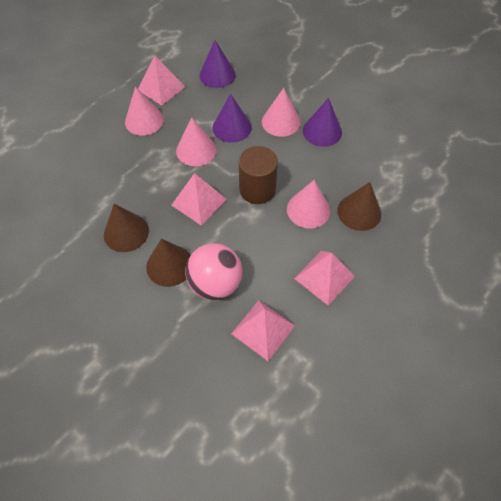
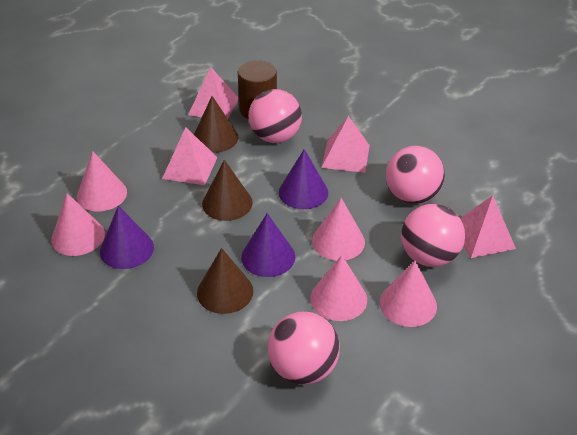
pink ball: 1 -> 4
pink cone: 4 -> 5

